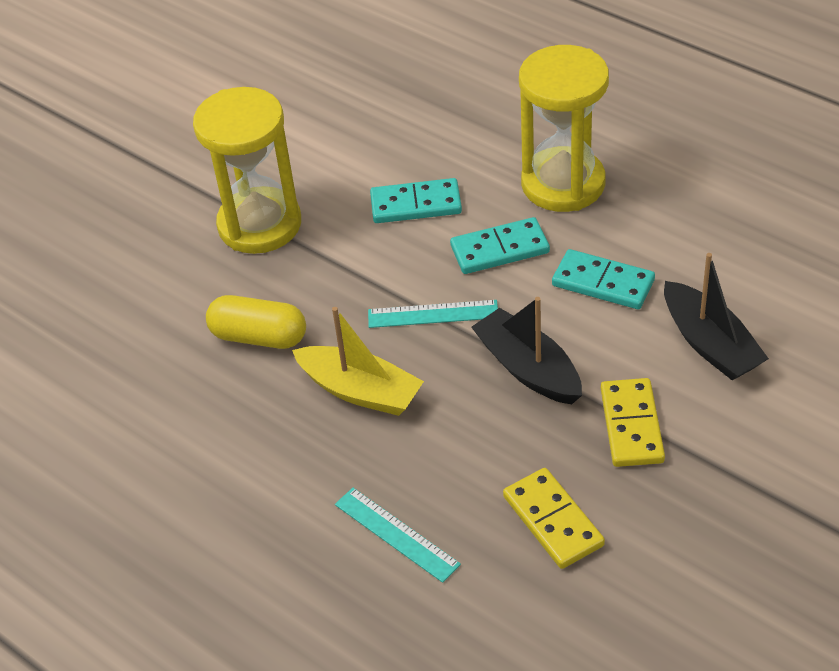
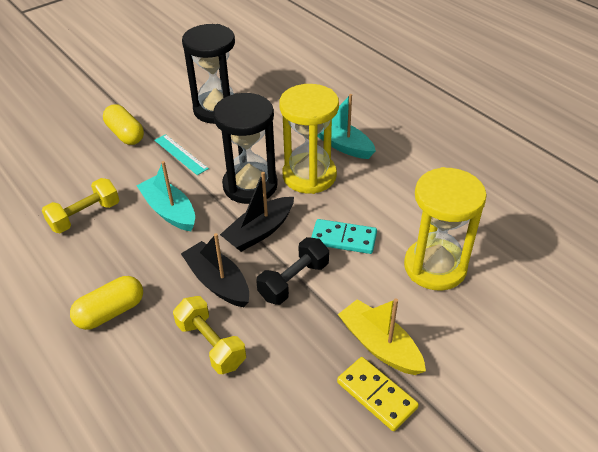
black dumbbell: 0 -> 1
black hourglass: 0 -> 2
turquoise boat: 0 -> 2
turquoise domino: 3 -> 1
turquoise ruler: 2 -> 1
yellow capsule: 1 -> 2
yellow domino: 2 -> 1
yellow dumbbell: 0 -> 2

